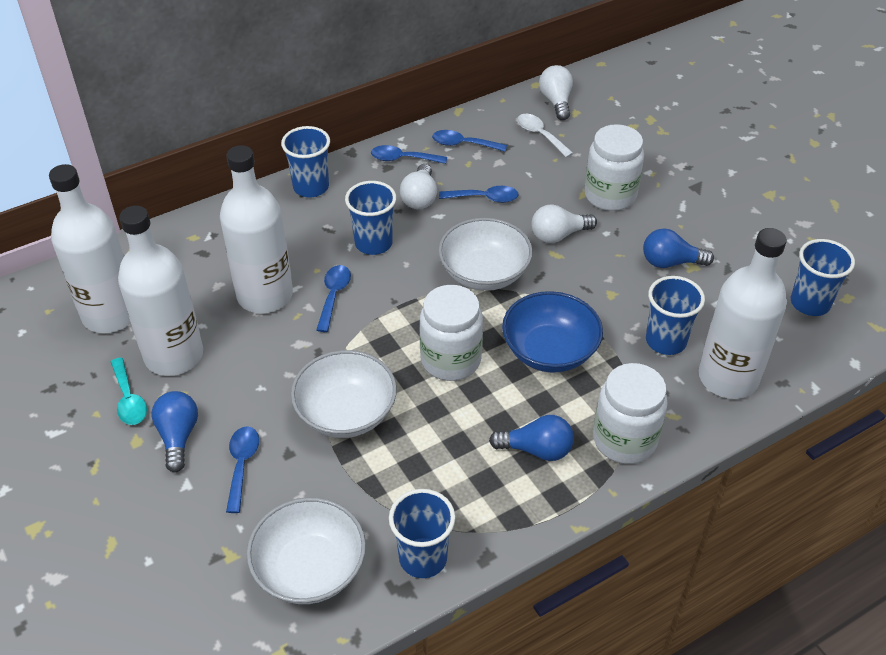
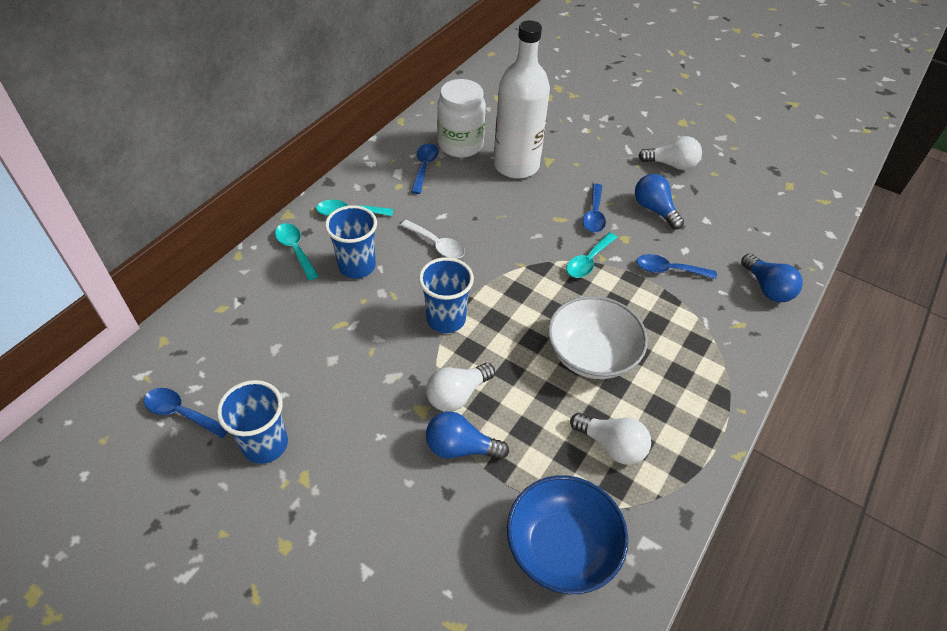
blue cup: 5 -> 3
blue spoon: 5 -> 4
turquoise spoon: 1 -> 3
white bottle: 4 -> 1
white bowl: 3 -> 1
white jar: 3 -> 1

